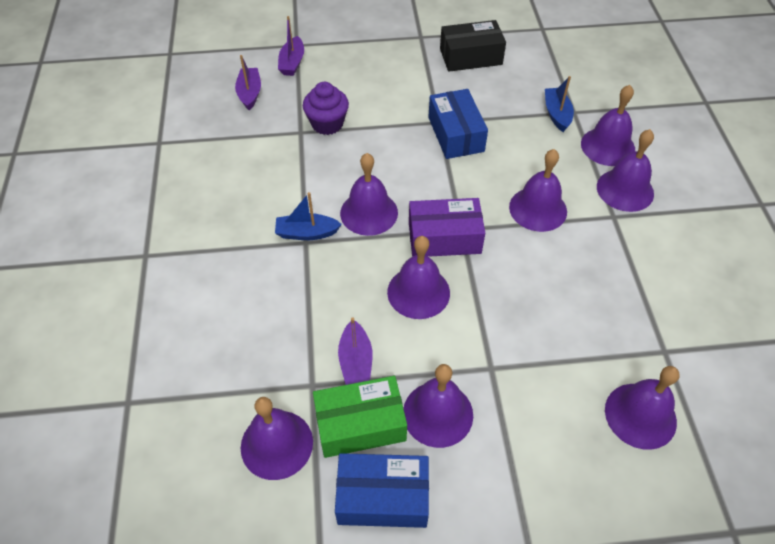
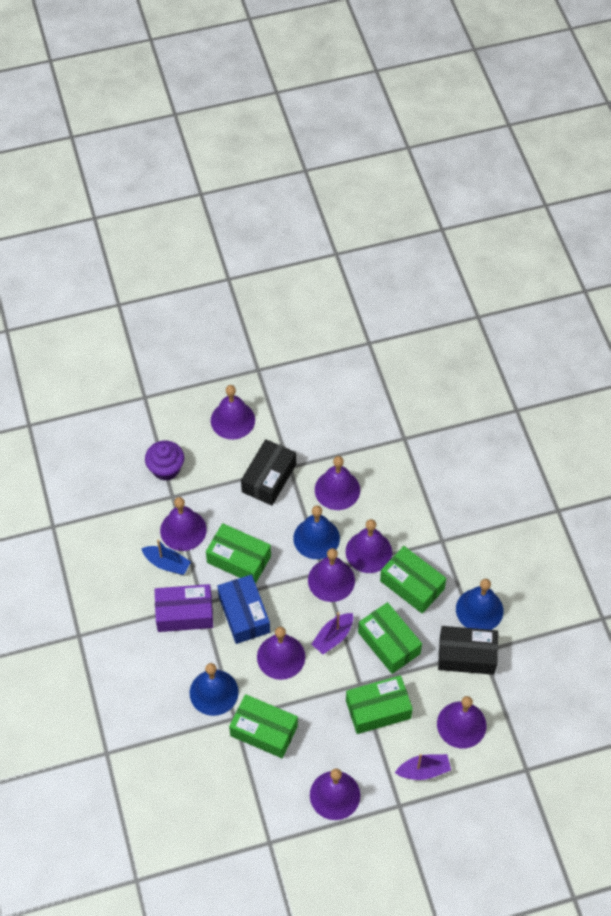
black box: 1 -> 2
blue bell: 0 -> 3
blue boat: 2 -> 1
blue box: 2 -> 1
green box: 1 -> 5
purple boat: 3 -> 2

